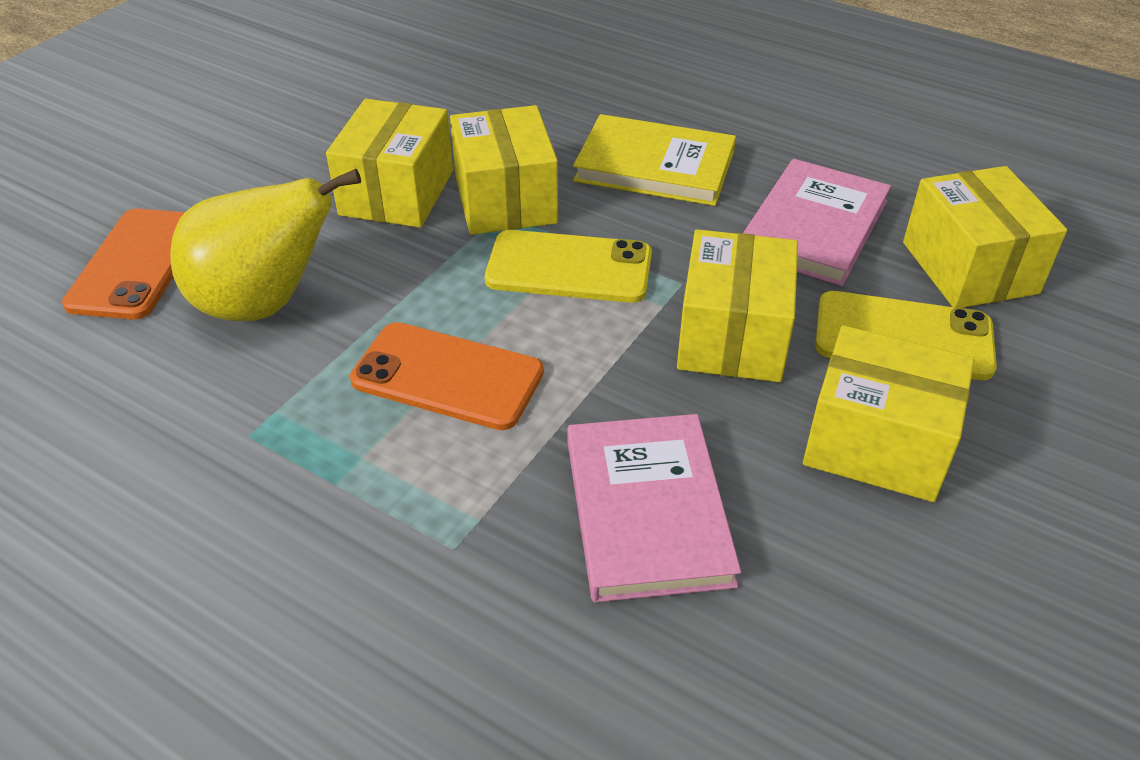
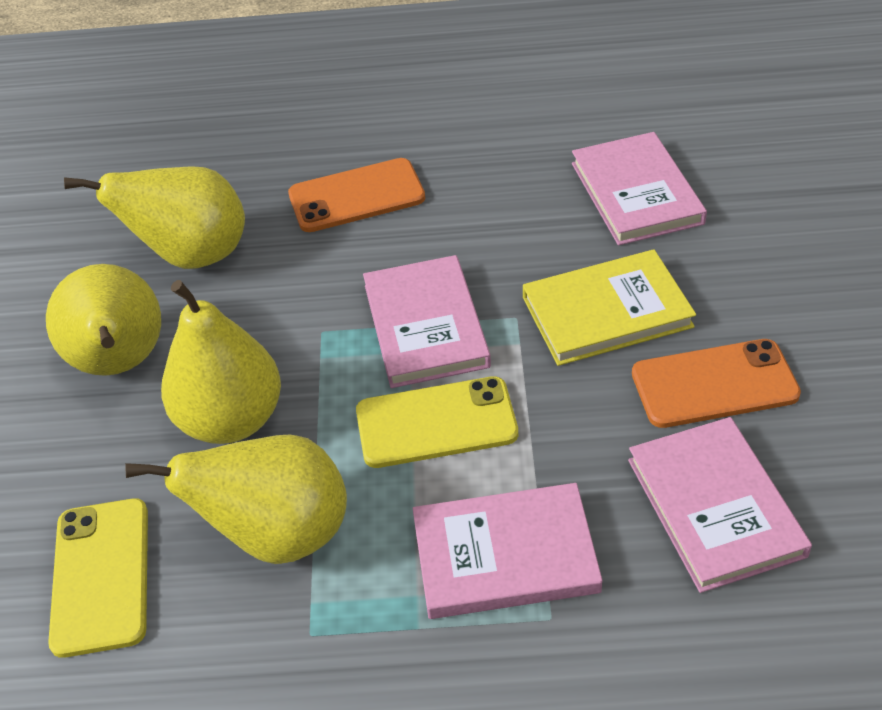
pink book: 2 -> 4
yellow box: 5 -> 0
yellow pear: 1 -> 4

